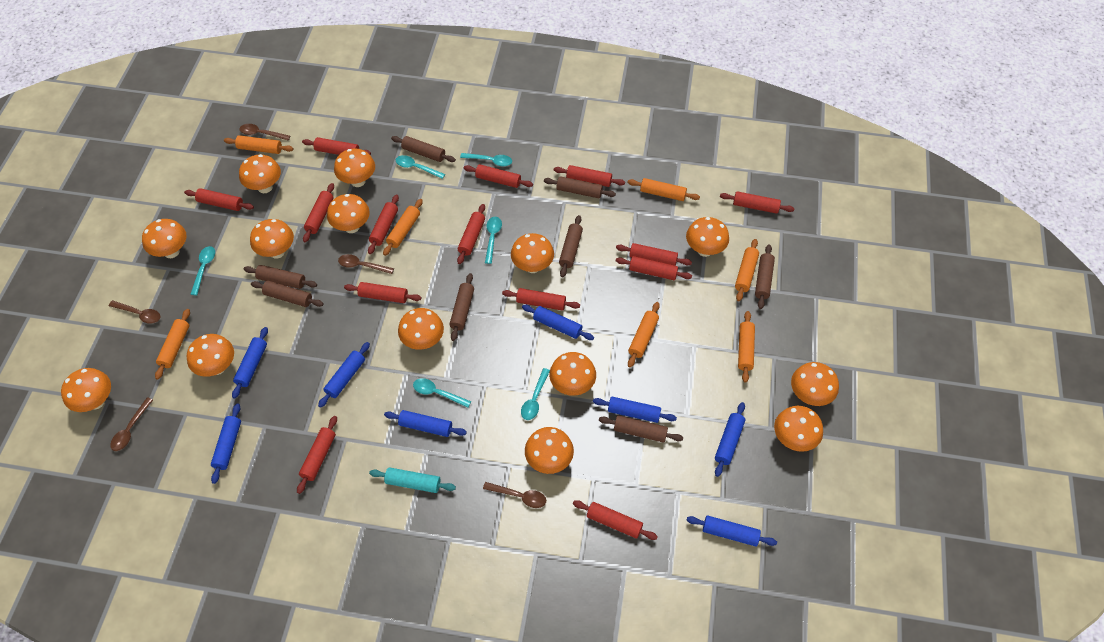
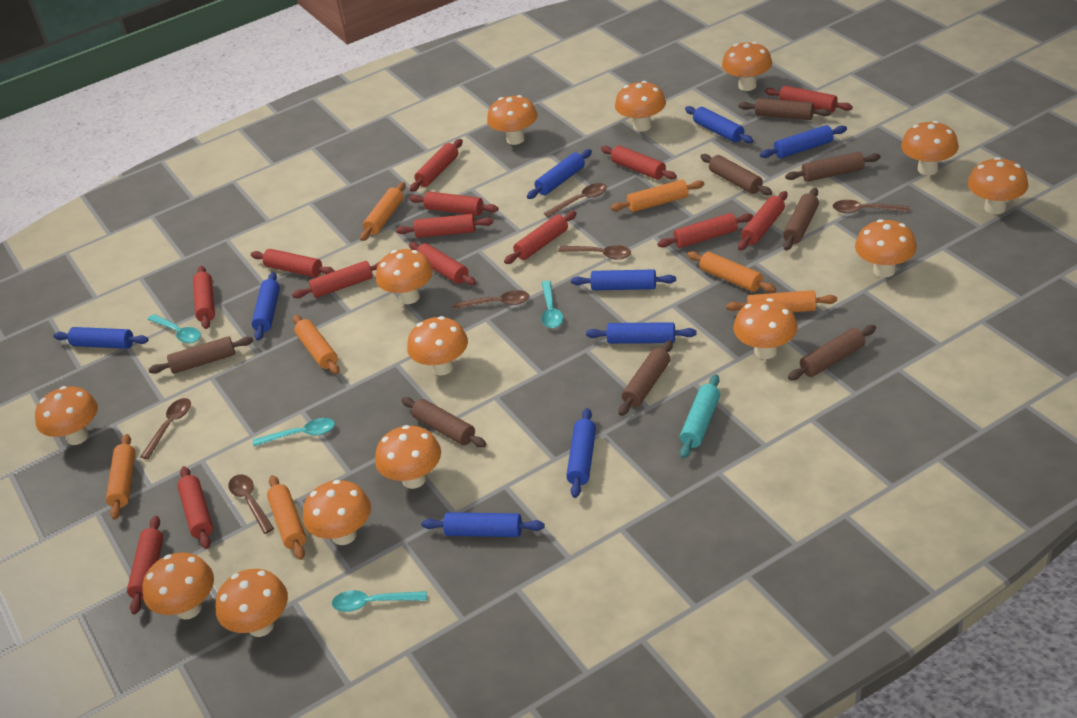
blue rolling pin: 8 -> 9
brown spoon: 5 -> 6
turquoise spoon: 6 -> 4

